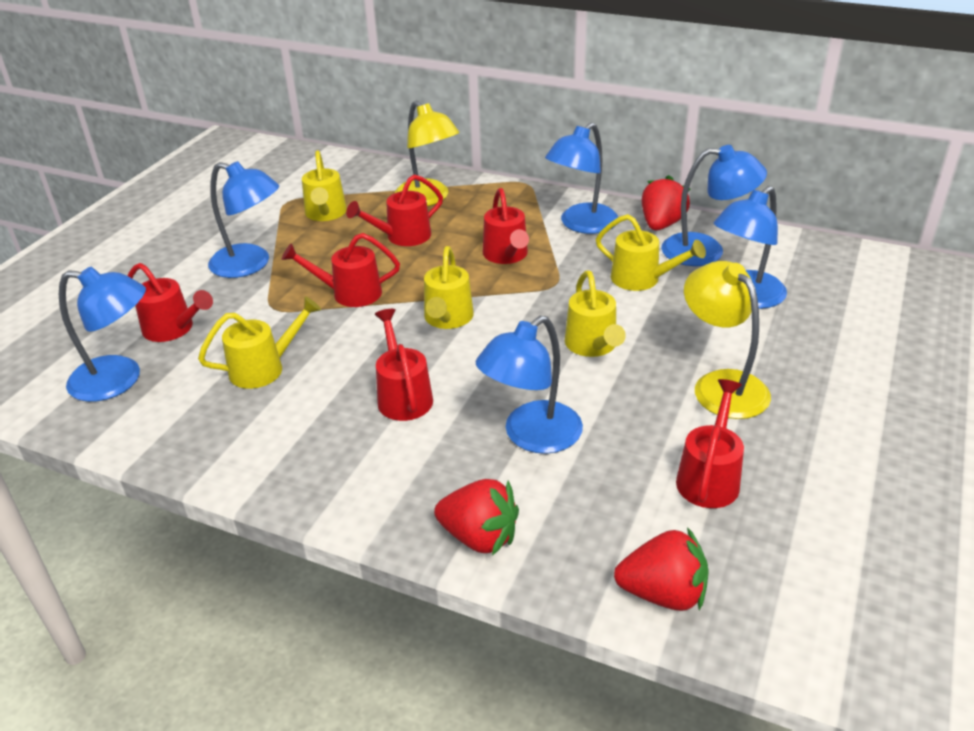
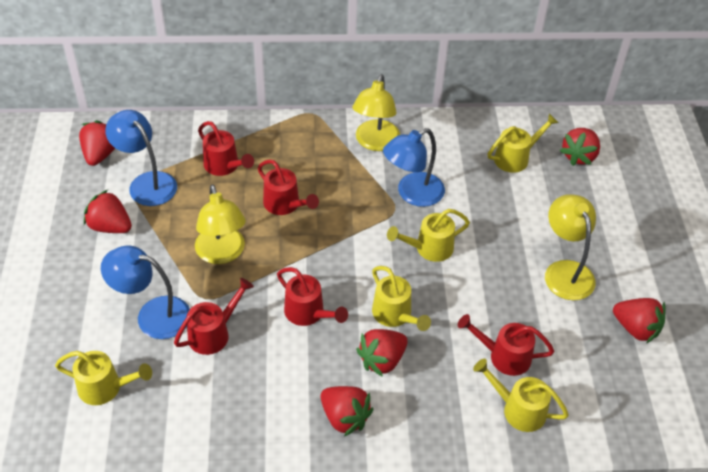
blue lamp: 6 -> 3
red strawberry: 3 -> 6
red watering can: 6 -> 5
yellow lamp: 2 -> 3

